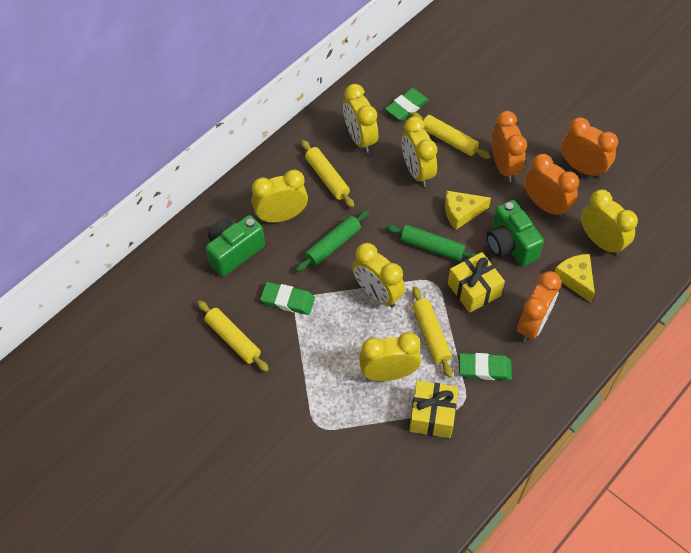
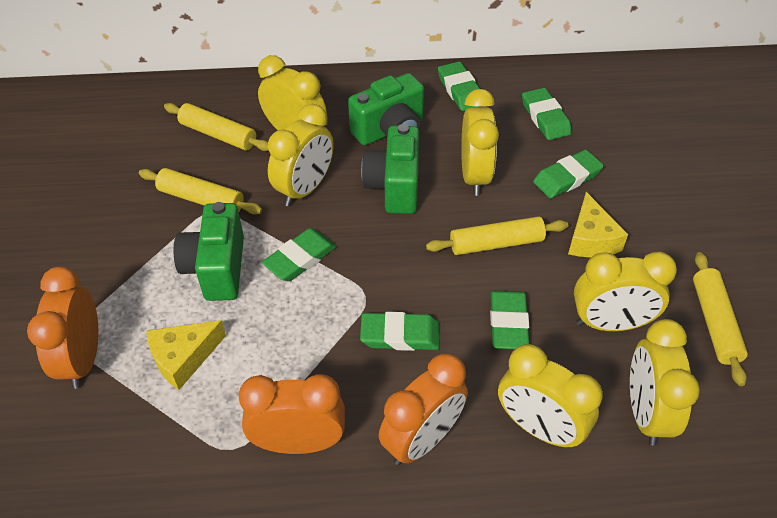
green camera: 2 -> 3
green eraser: 3 -> 6
green rolling pin: 2 -> 0
orange clock: 4 -> 3
yellow gift: 2 -> 0

